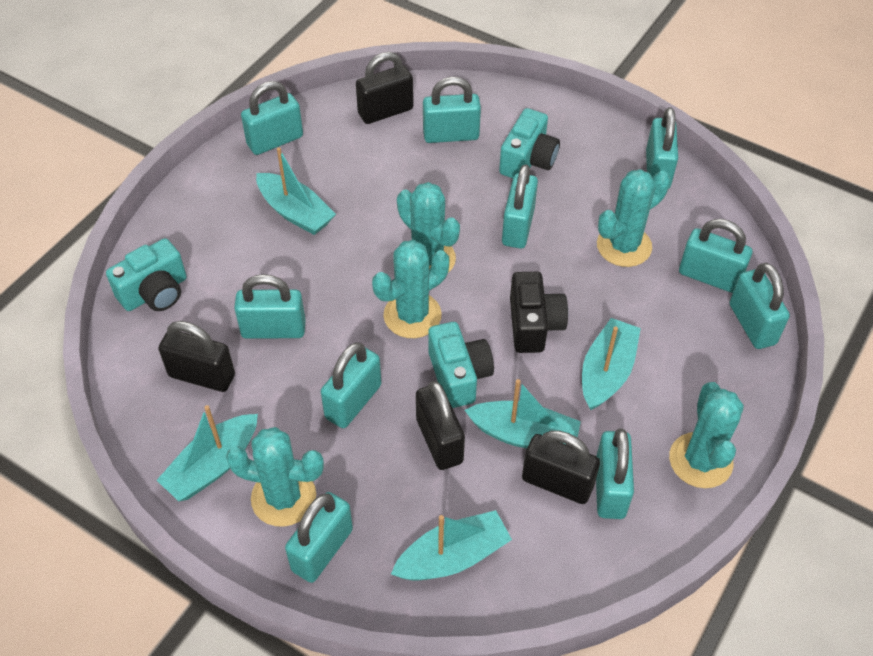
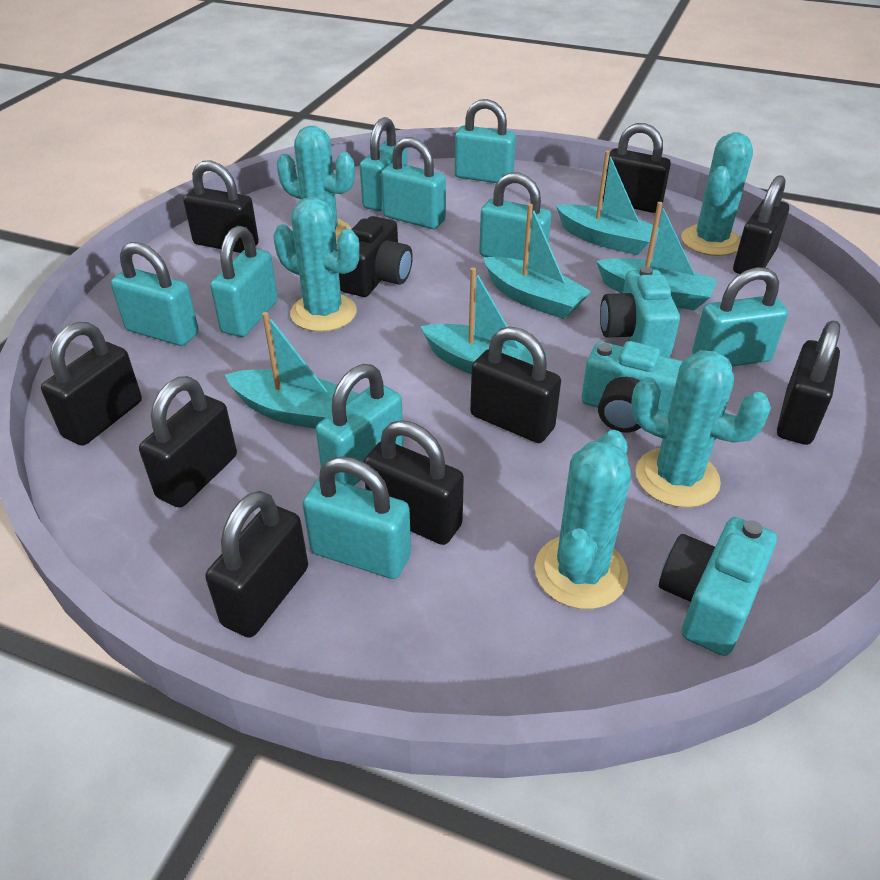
black padlock: 4 -> 9
turquoise padlock: 10 -> 9

